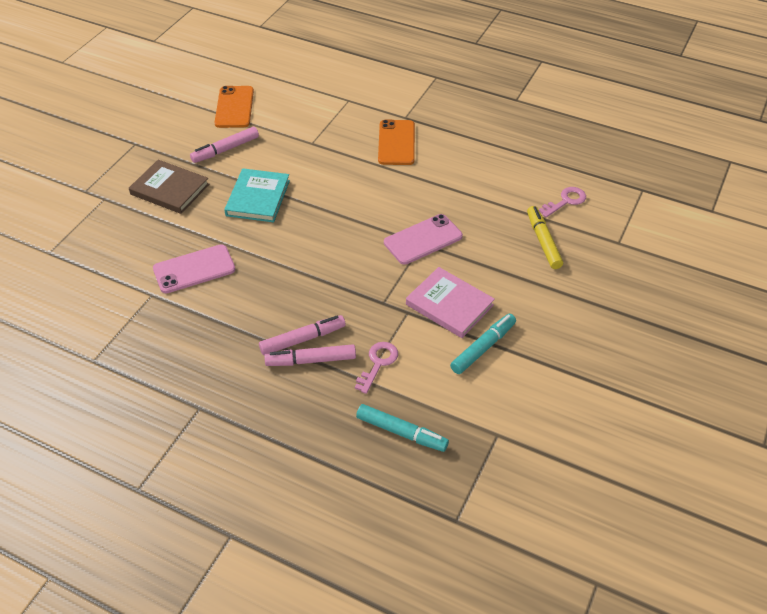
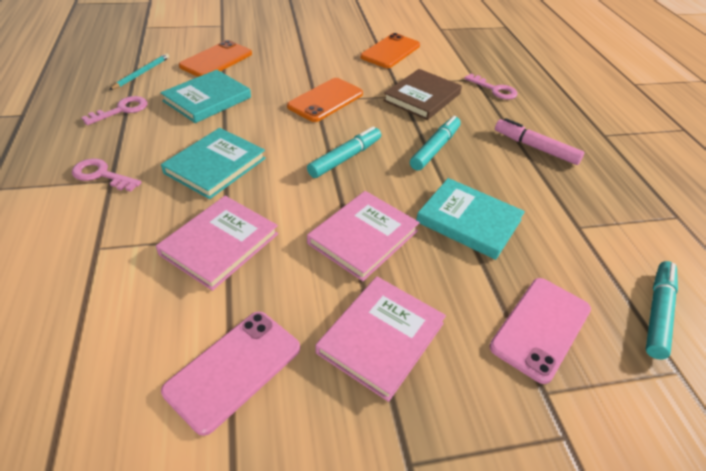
orange phone: 2 -> 3
pink book: 1 -> 3
pink key: 2 -> 3
pink marker: 3 -> 1
turquoise book: 1 -> 3
turquoise marker: 2 -> 3
turquoise pencil: 0 -> 1
yellow marker: 1 -> 0

